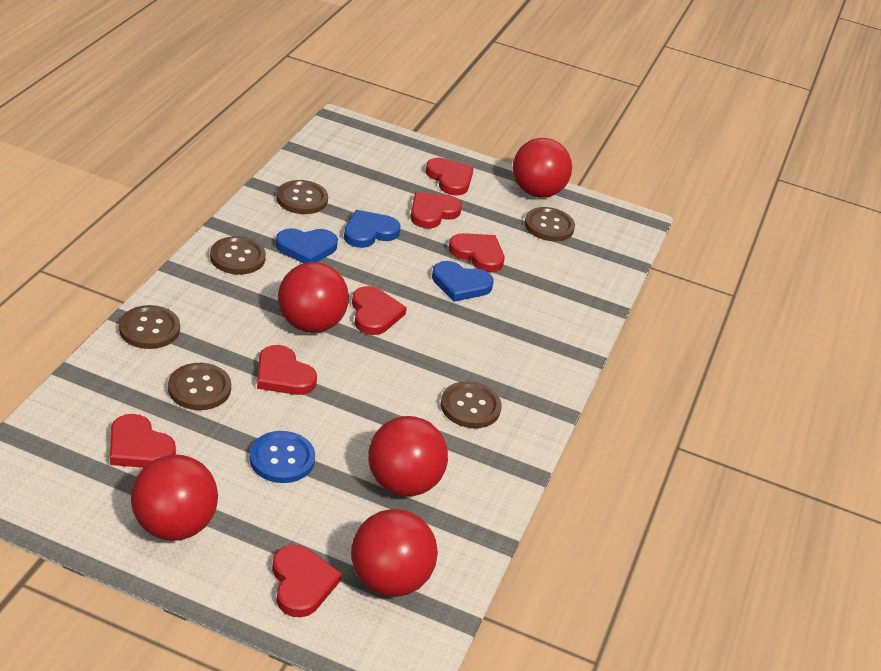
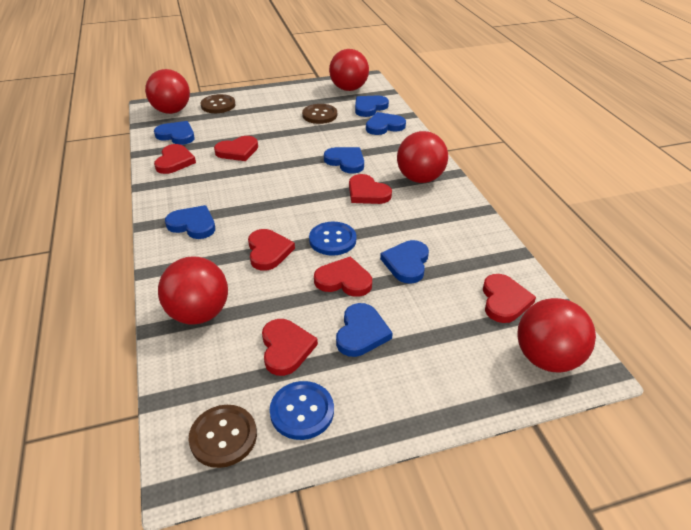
blue button: 1 -> 2
blue heart: 3 -> 7
brown button: 6 -> 3

